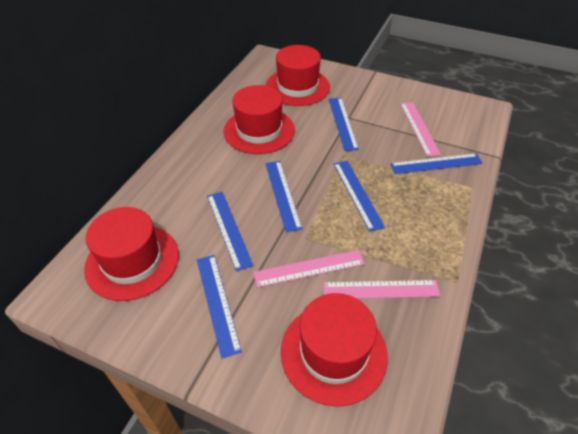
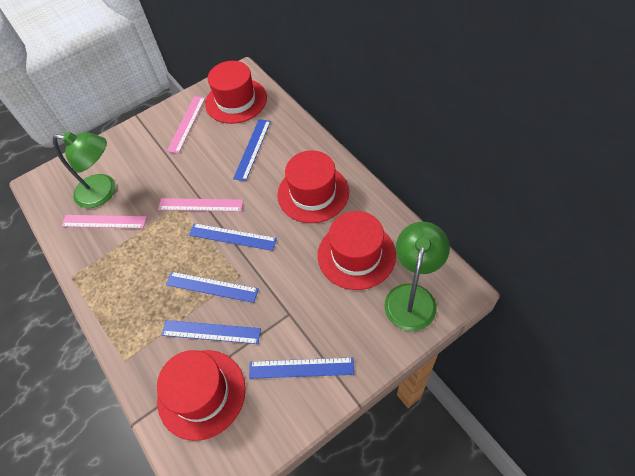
blue ruler: 6 -> 5
green lamp: 0 -> 2

